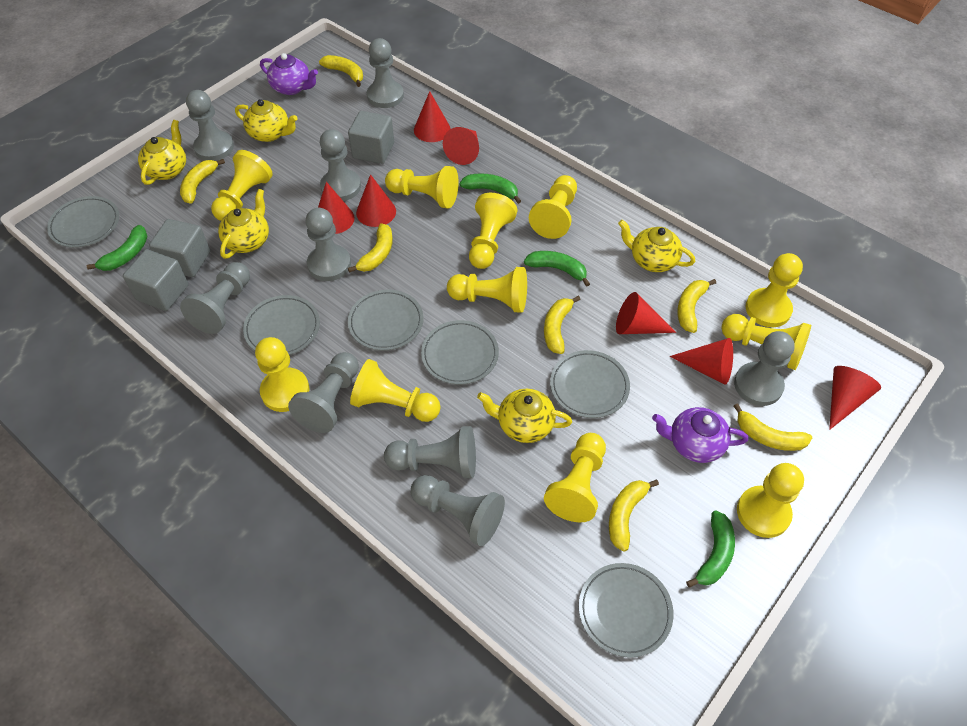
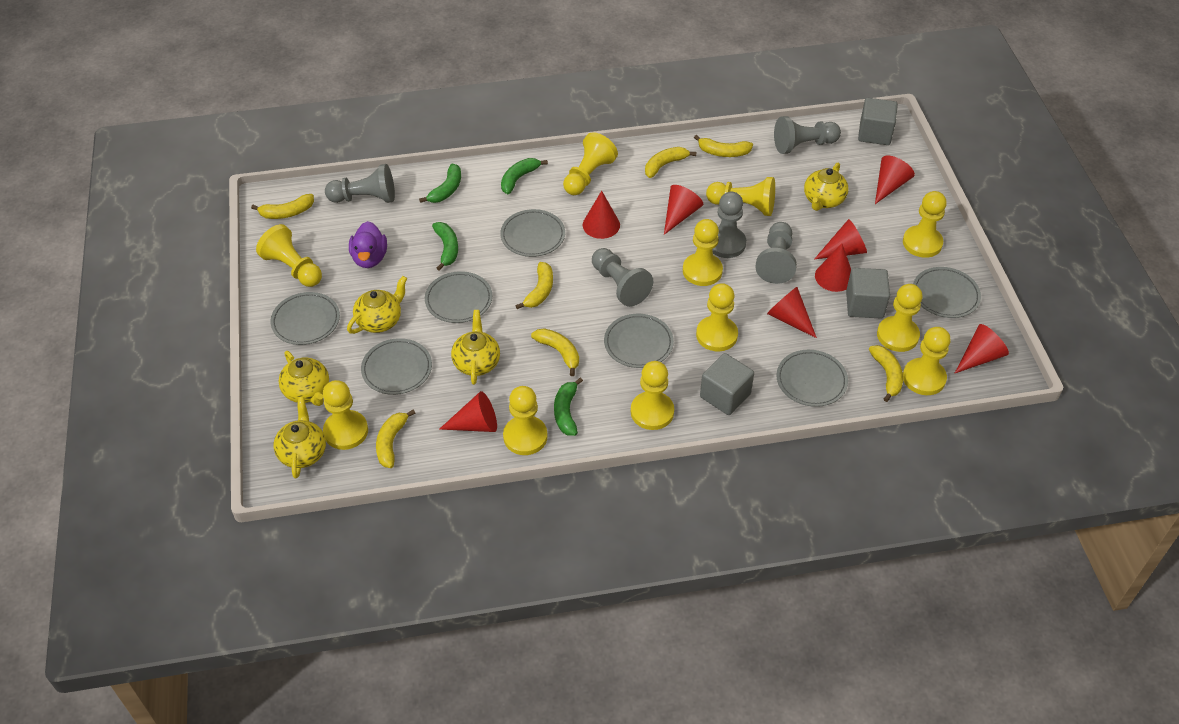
grey pawn: 9 -> 5
grey plate: 6 -> 7
purple duck: 0 -> 1
purple teapot: 2 -> 0
red cone: 7 -> 8

